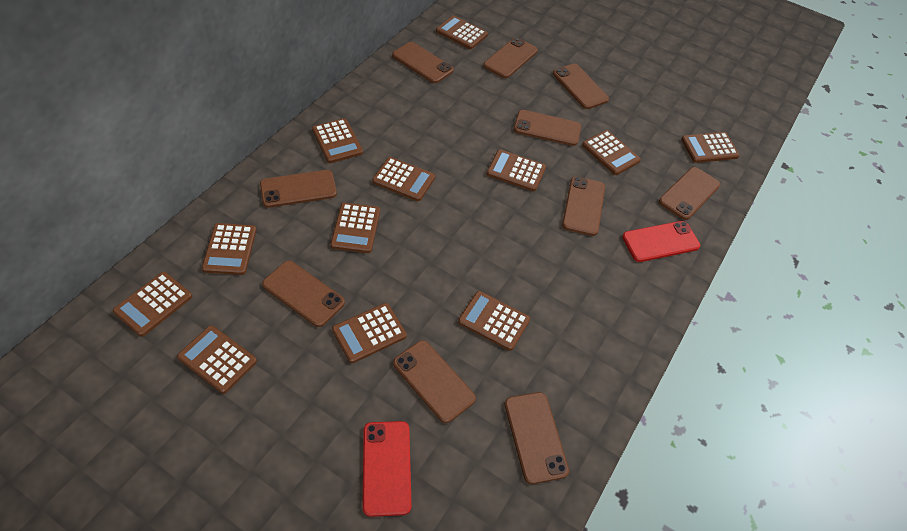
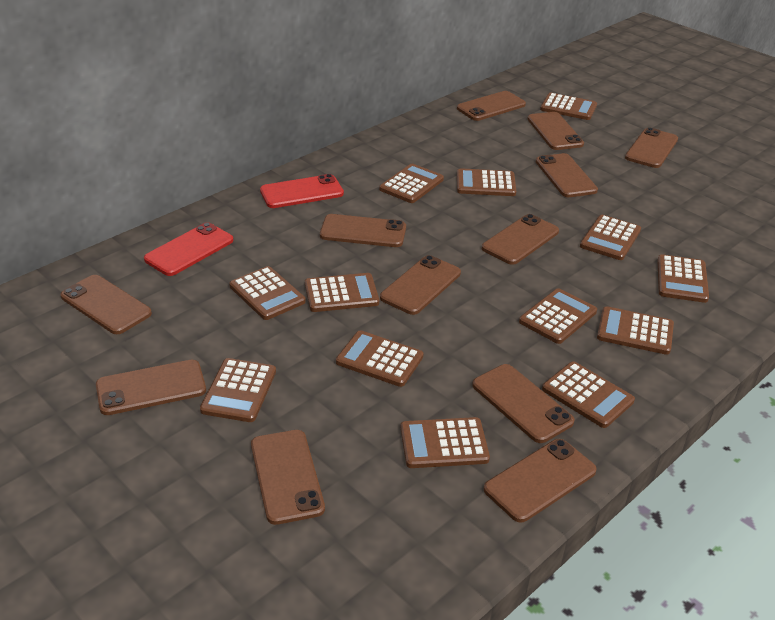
brown calculator: 12 -> 13
brown phone: 10 -> 12

